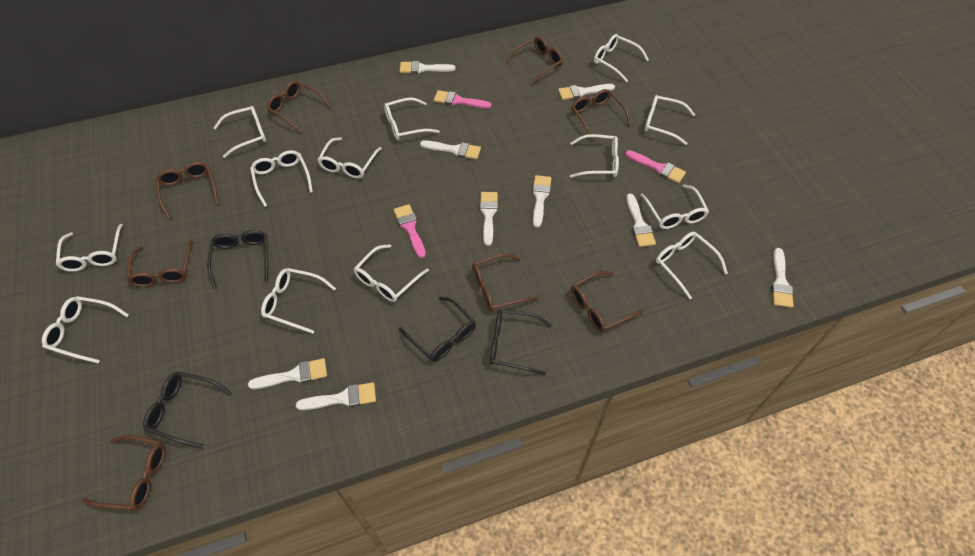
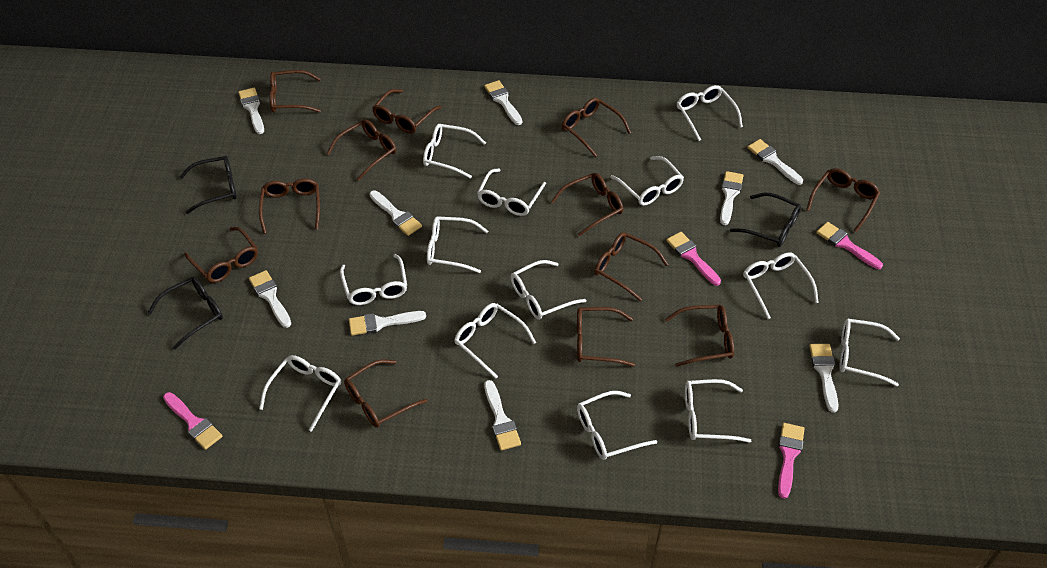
black glasses: 4 -> 3
brown glasses: 8 -> 12
pink brush: 3 -> 4

